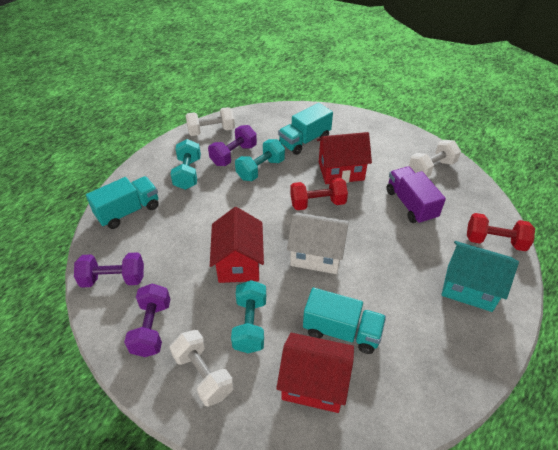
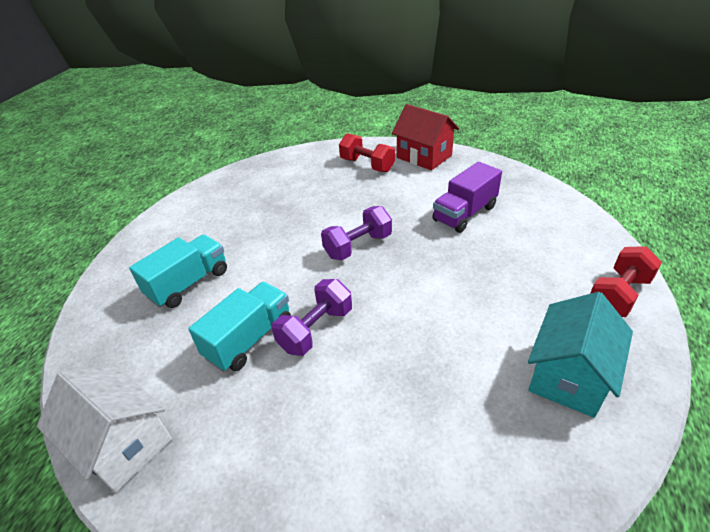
purple dumbbell: 3 -> 2
red house: 3 -> 1
turquoise dumbbell: 3 -> 0
turquoise truck: 3 -> 2
white dumbbell: 3 -> 0

